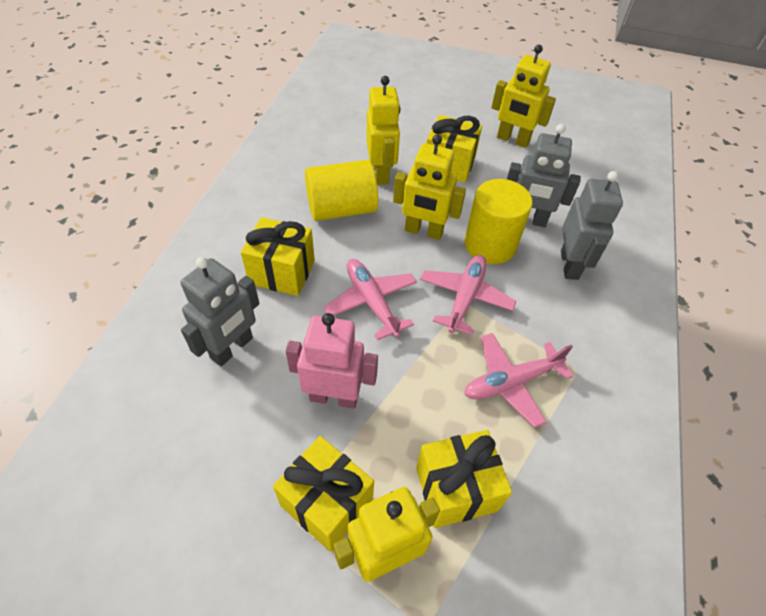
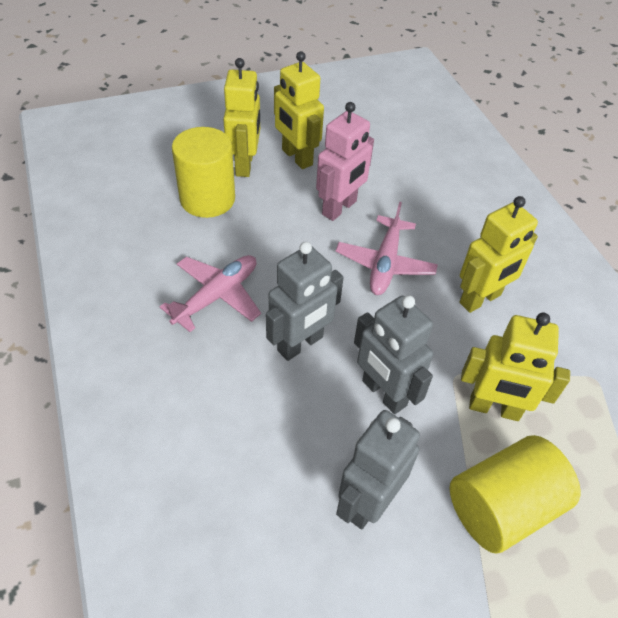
pink plane: 3 -> 2
yellow gift: 4 -> 0

